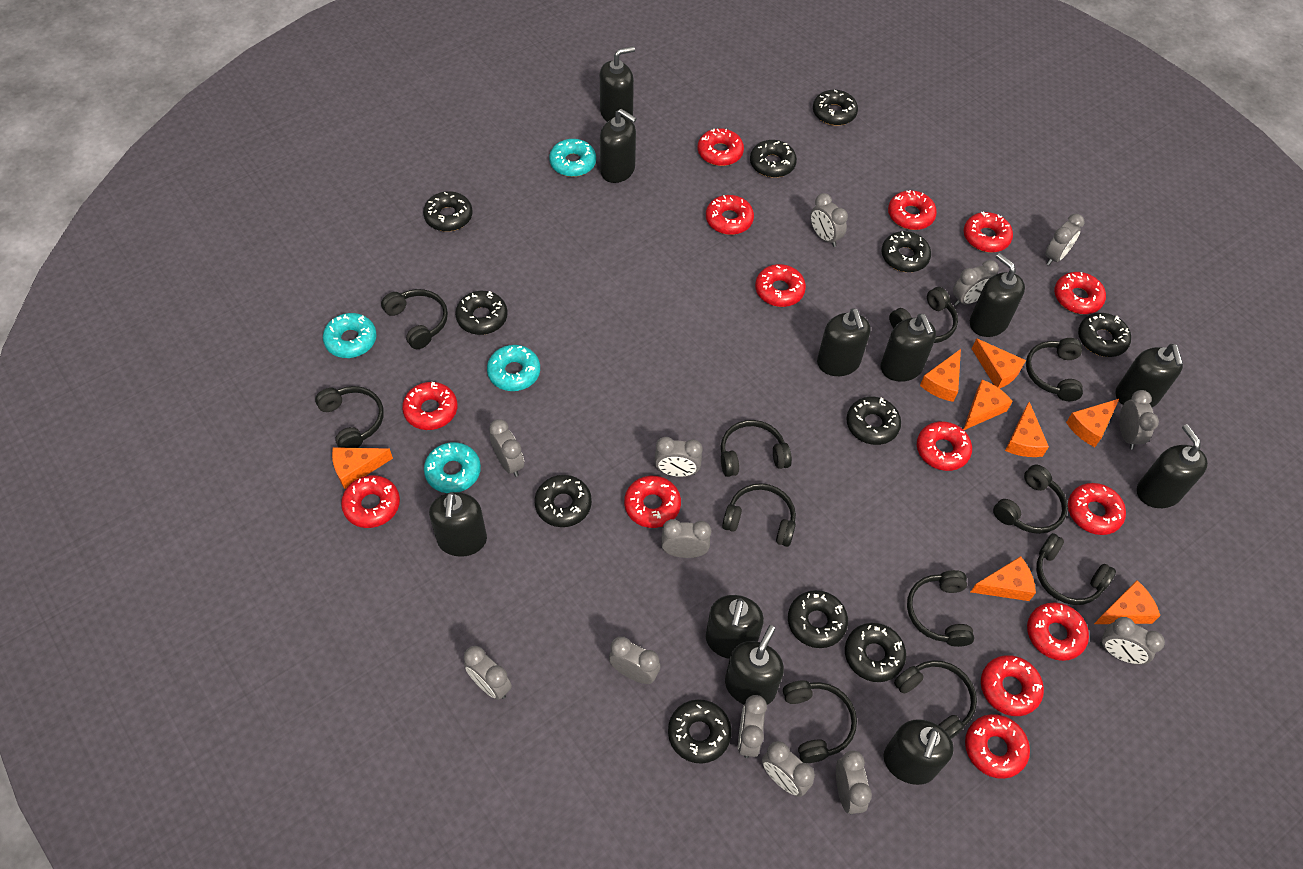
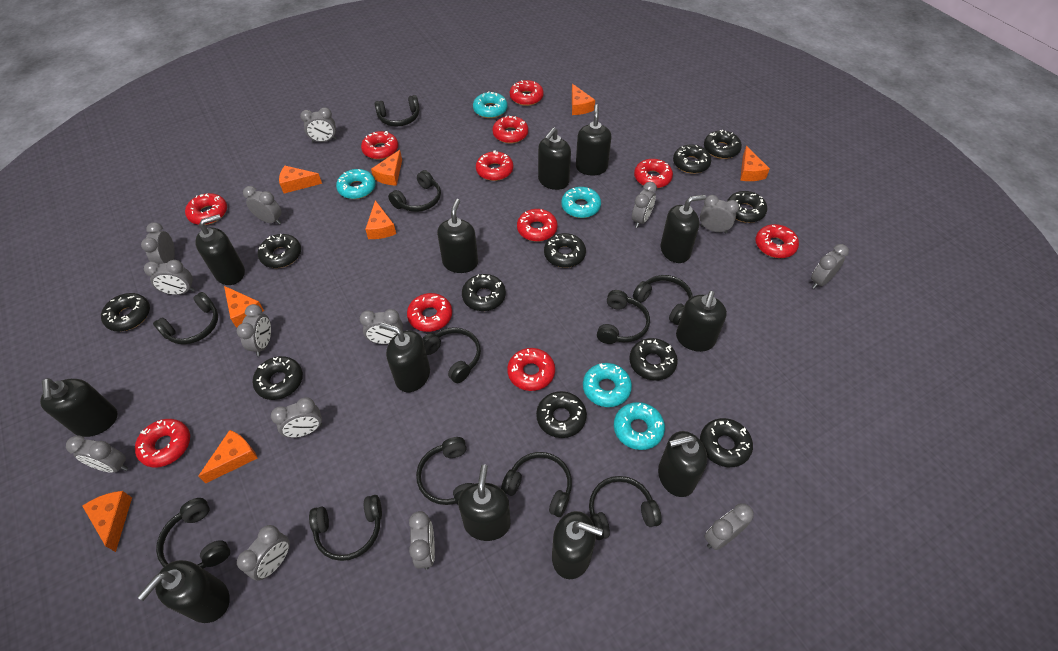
black soap dispenser: 11 -> 12
grey clock: 13 -> 14
red donut: 14 -> 11
turquoise donut: 4 -> 5

